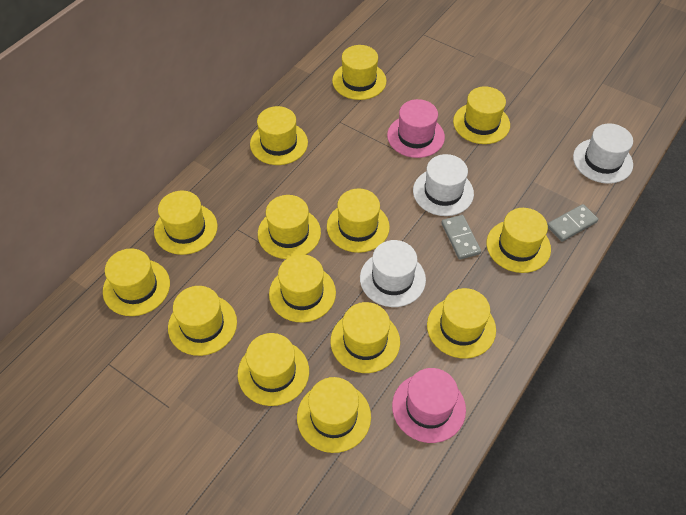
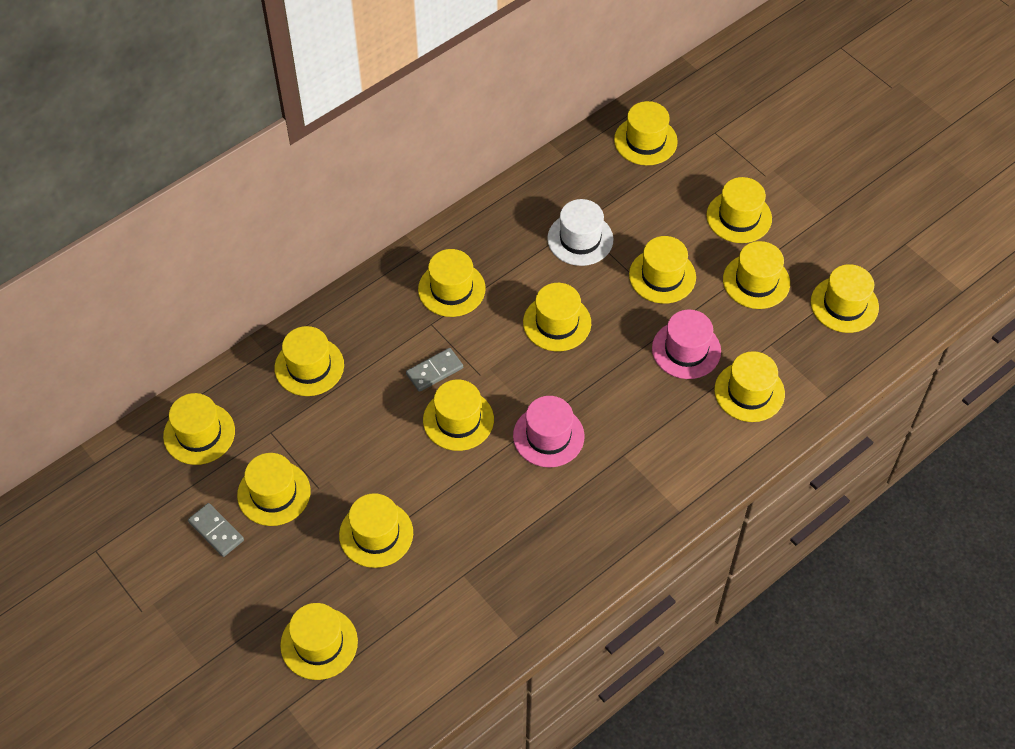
white hat: 3 -> 1

